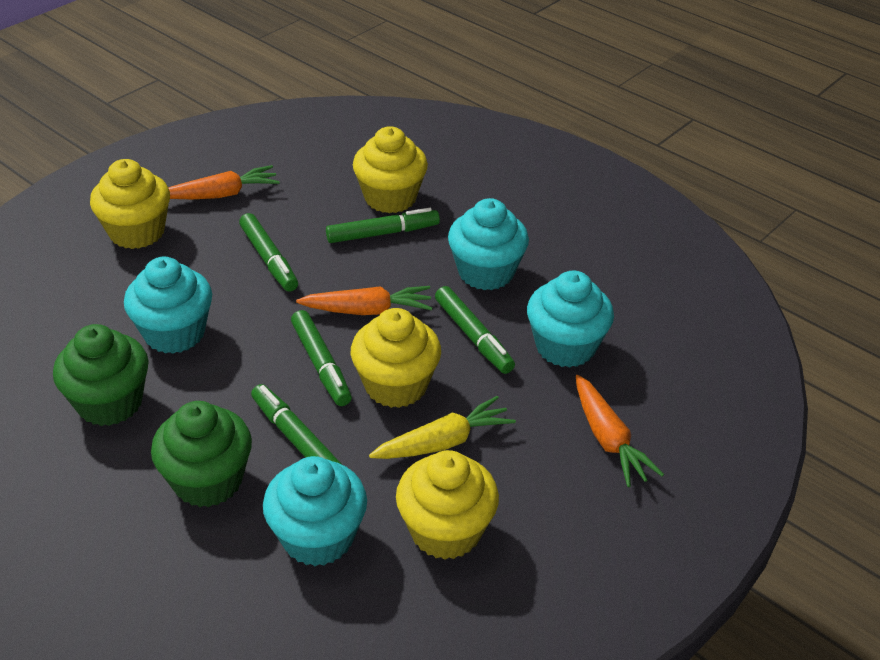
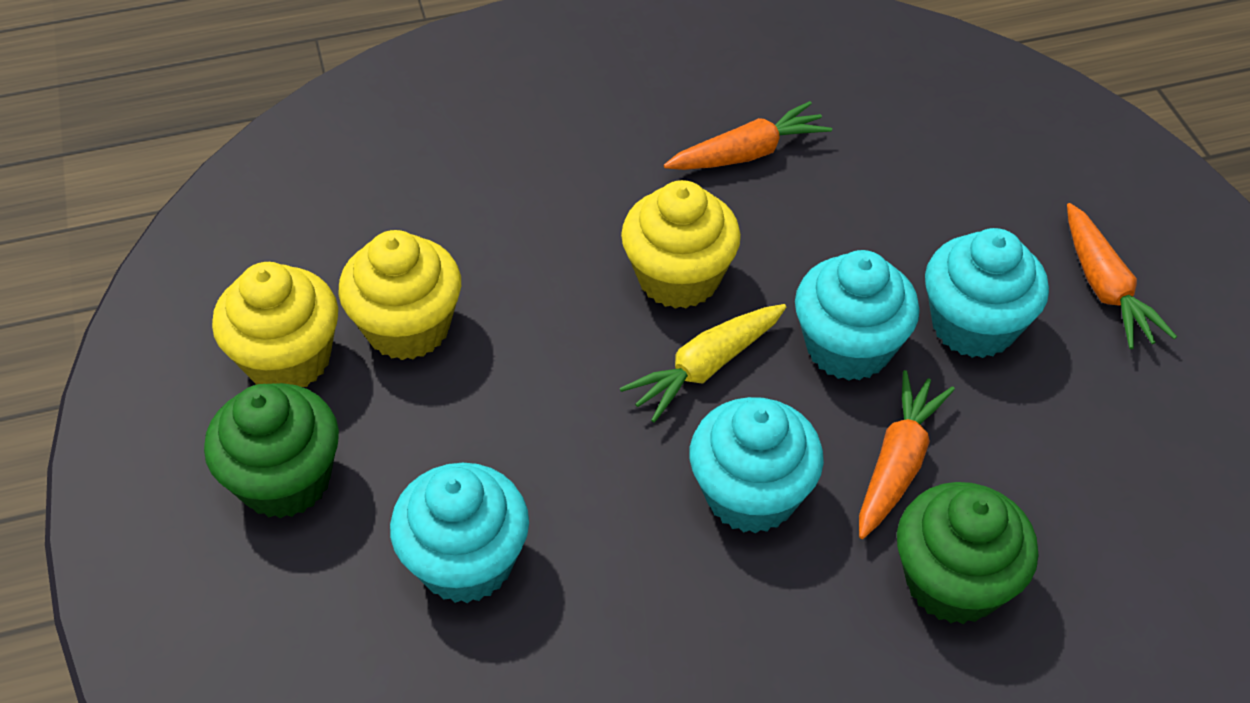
green marker: 5 -> 0
yellow cupcake: 4 -> 3

